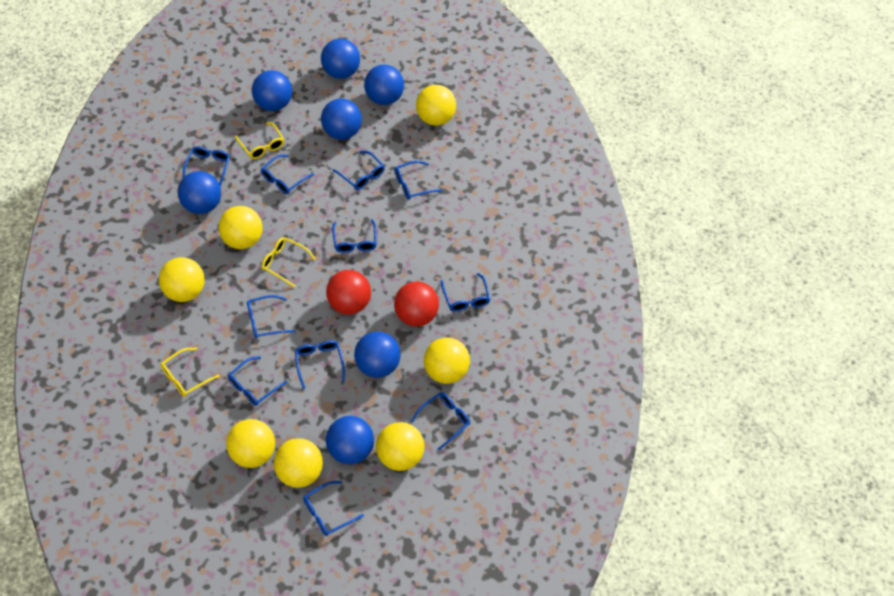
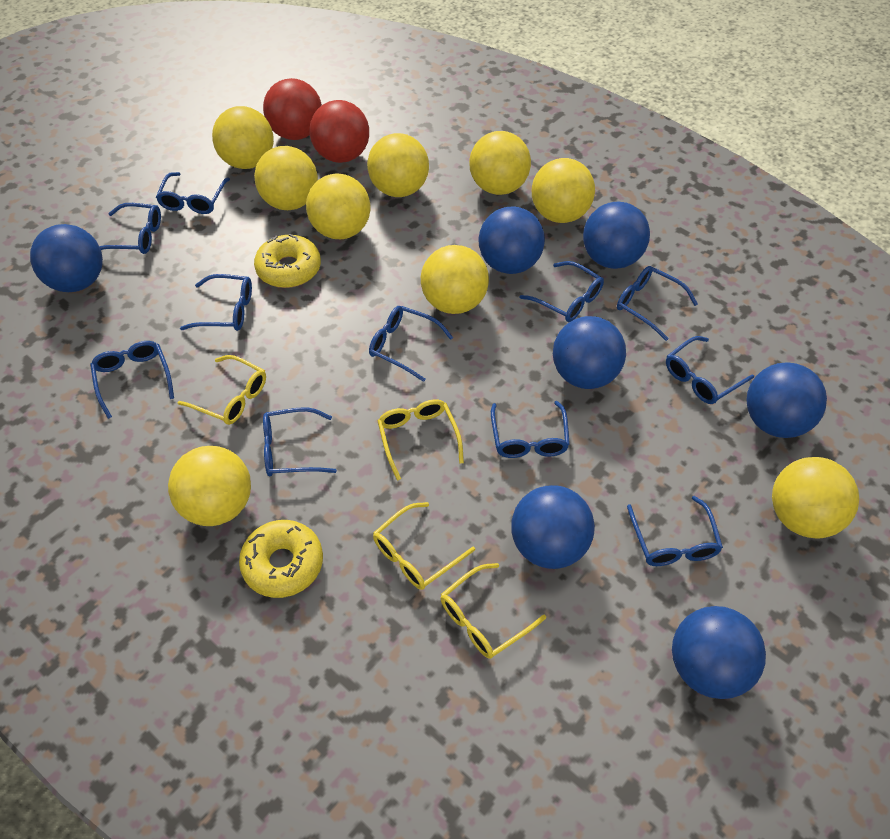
yellow ball: 7 -> 9
yellow donut: 0 -> 2
yellow glasses: 3 -> 4

